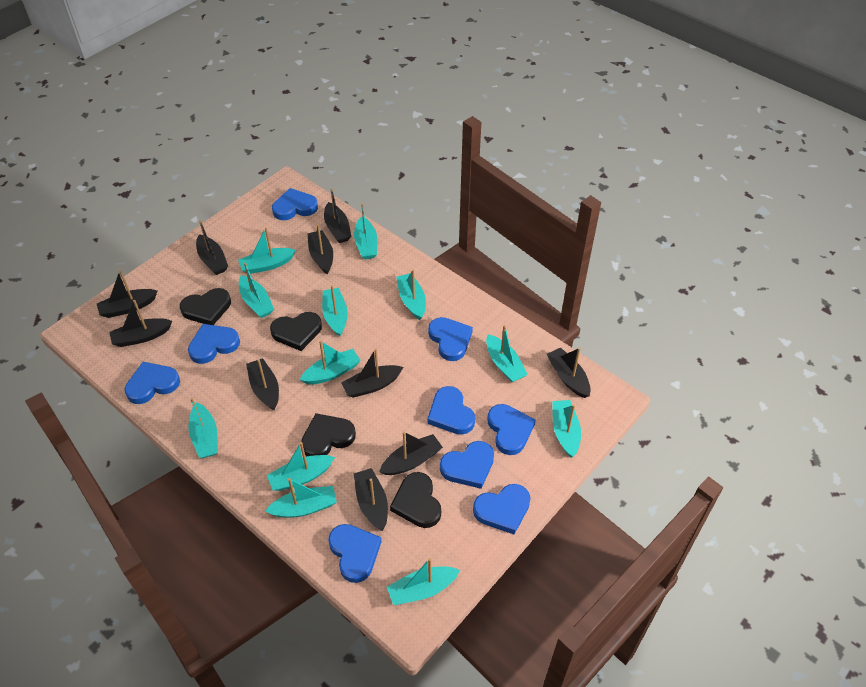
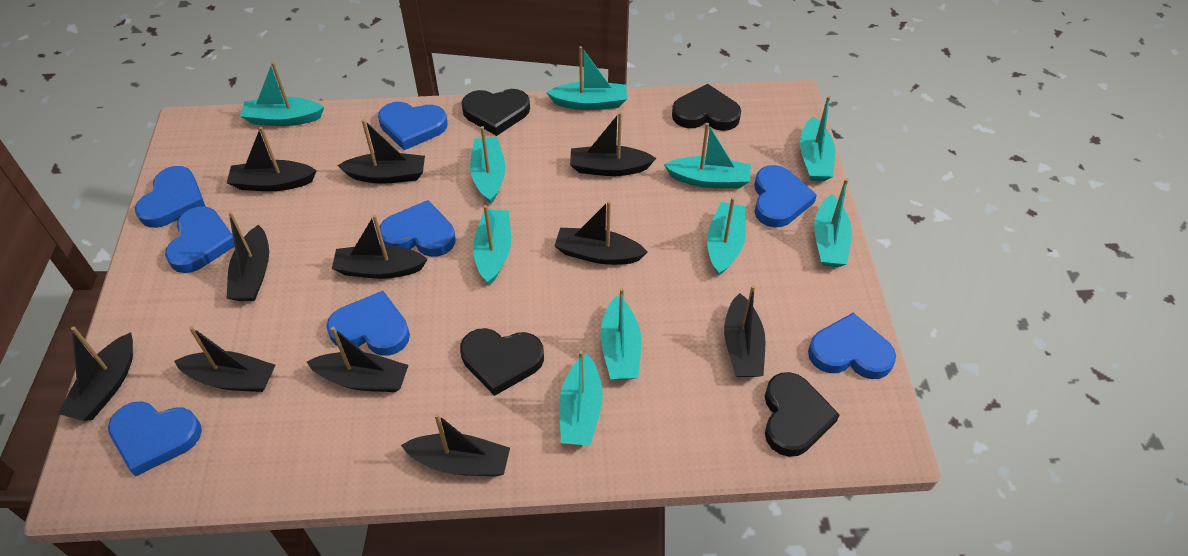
black boat: 10 -> 11
blue heart: 9 -> 8
turquoise boat: 12 -> 10

